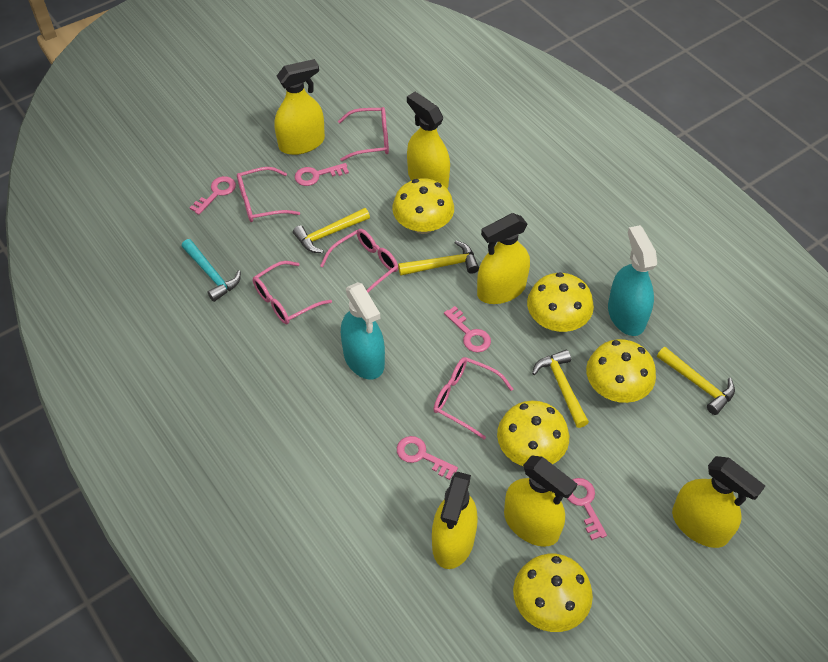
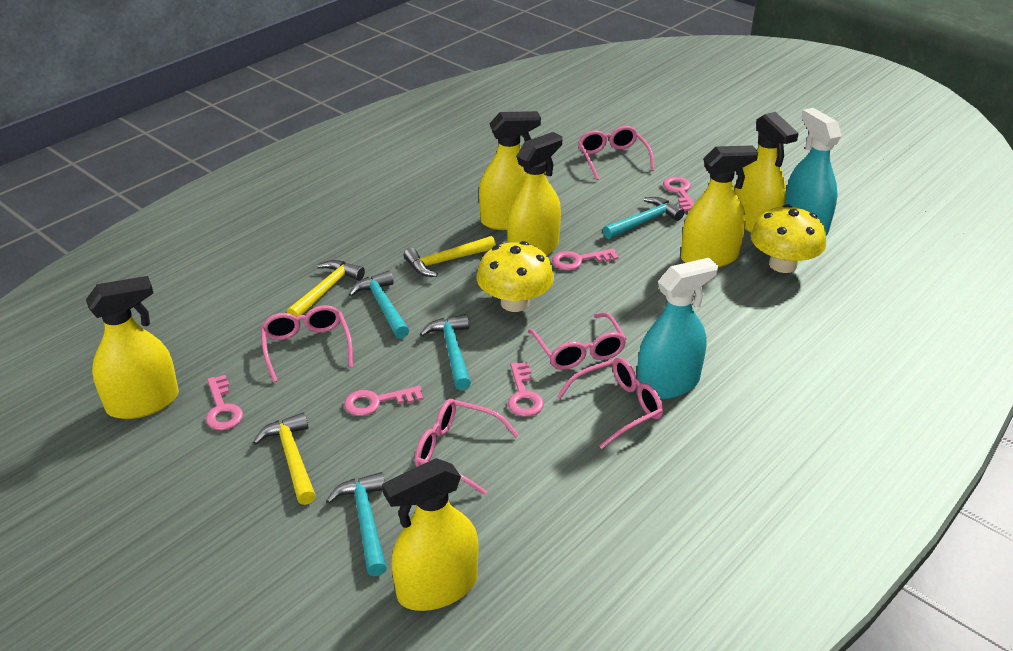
turquoise hammer: 1 -> 4
yellow hammer: 4 -> 3
yellow mushroom: 5 -> 2

